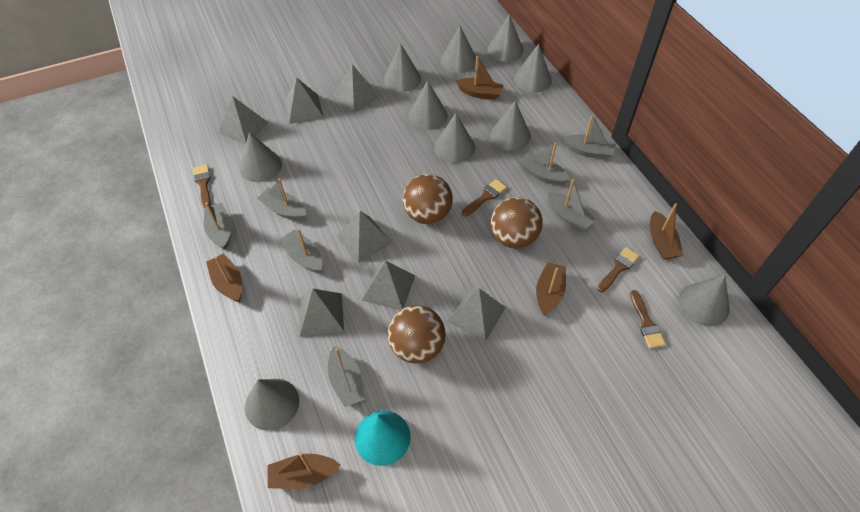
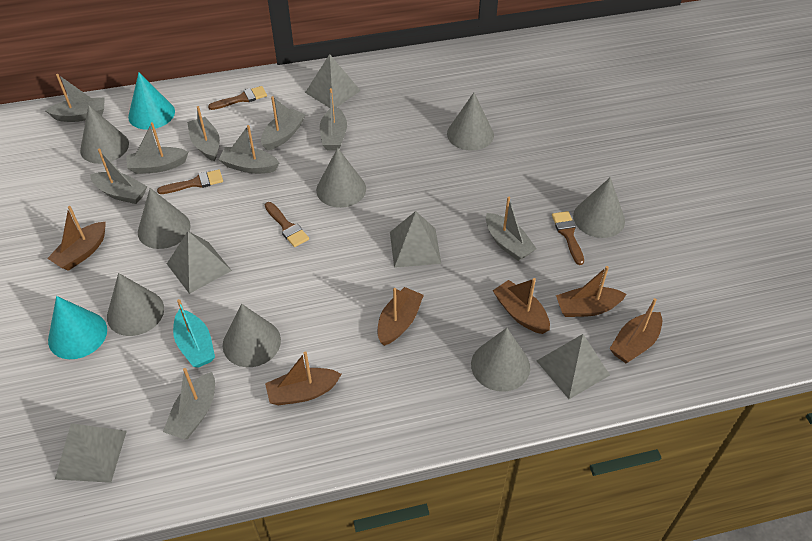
brown ball: 3 -> 0
brown boat: 5 -> 6
grey boat: 7 -> 9
grey cone: 10 -> 8
grey pyramid: 7 -> 5
turquoise boat: 0 -> 1
turquoise cone: 1 -> 2

